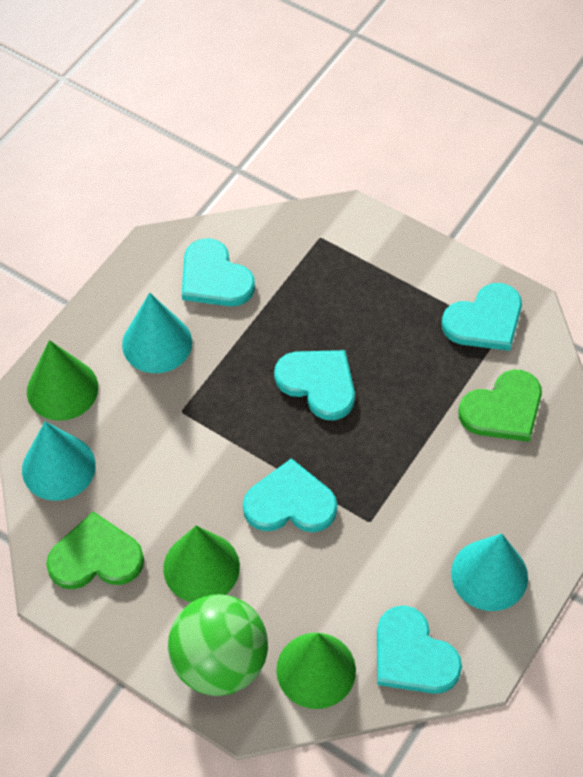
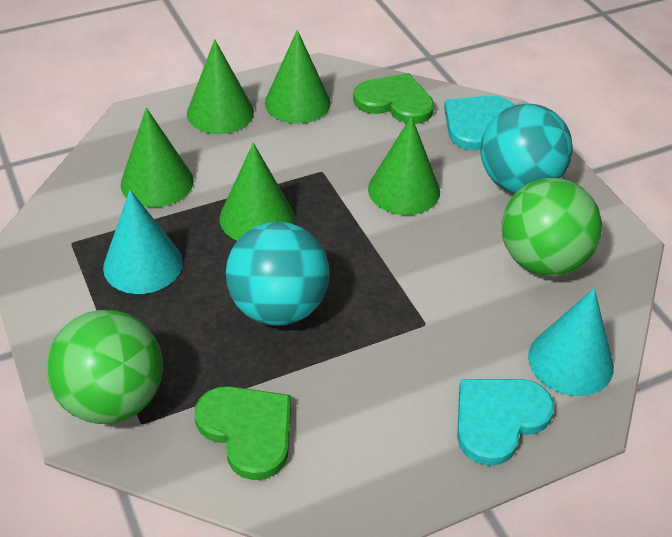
green ball: 1 -> 2
green cone: 3 -> 5
turquoise ball: 0 -> 2
turquoise cone: 3 -> 2
turquoise heart: 5 -> 2

